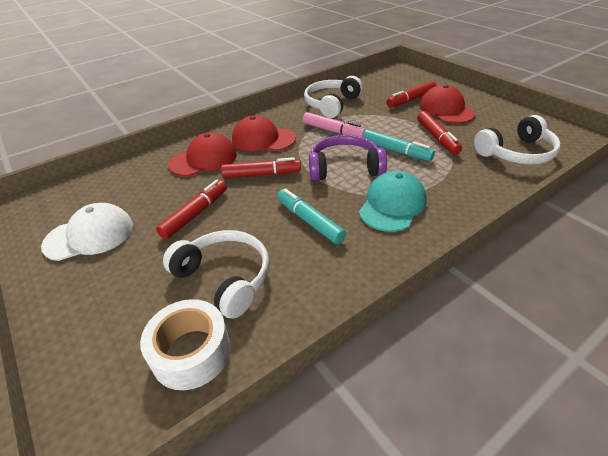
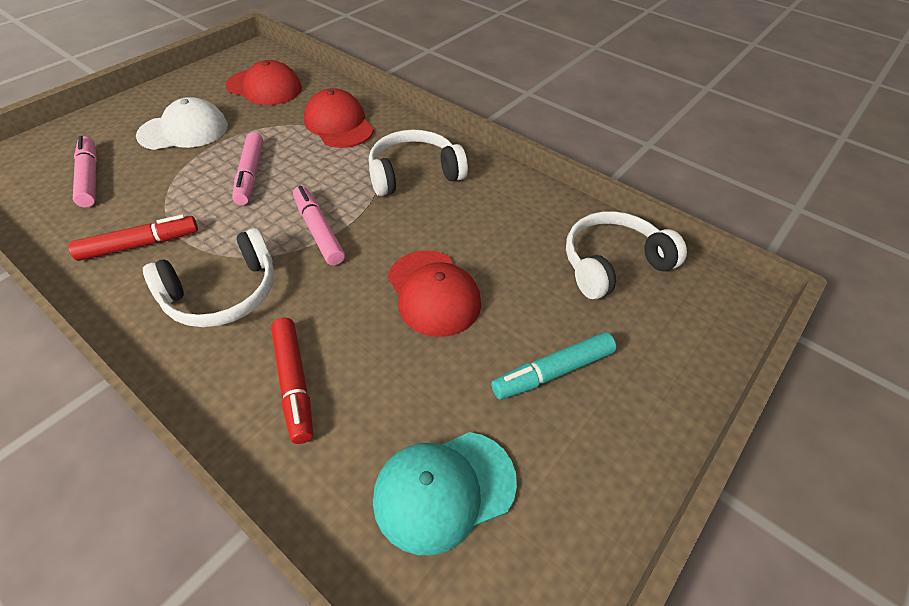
pink marker: 1 -> 3
purple headphones: 1 -> 0
red marker: 4 -> 2
turquoise marker: 2 -> 1
white tape: 1 -> 0

